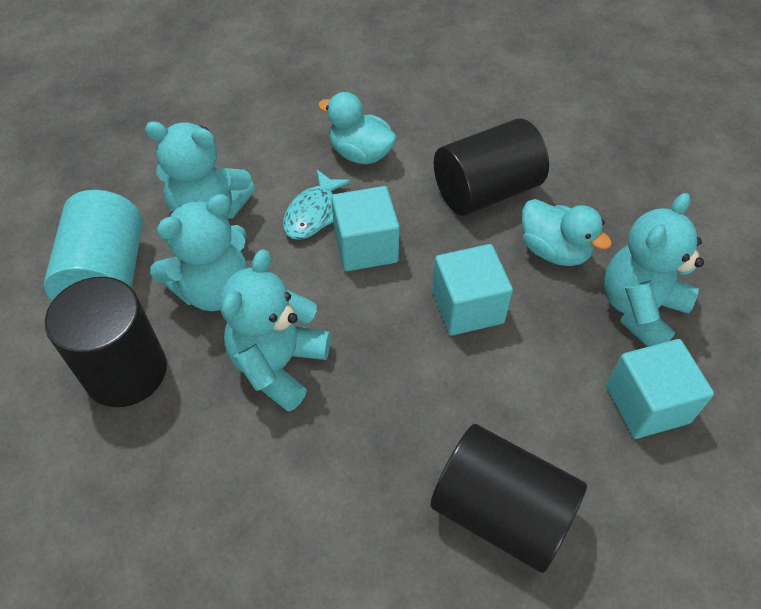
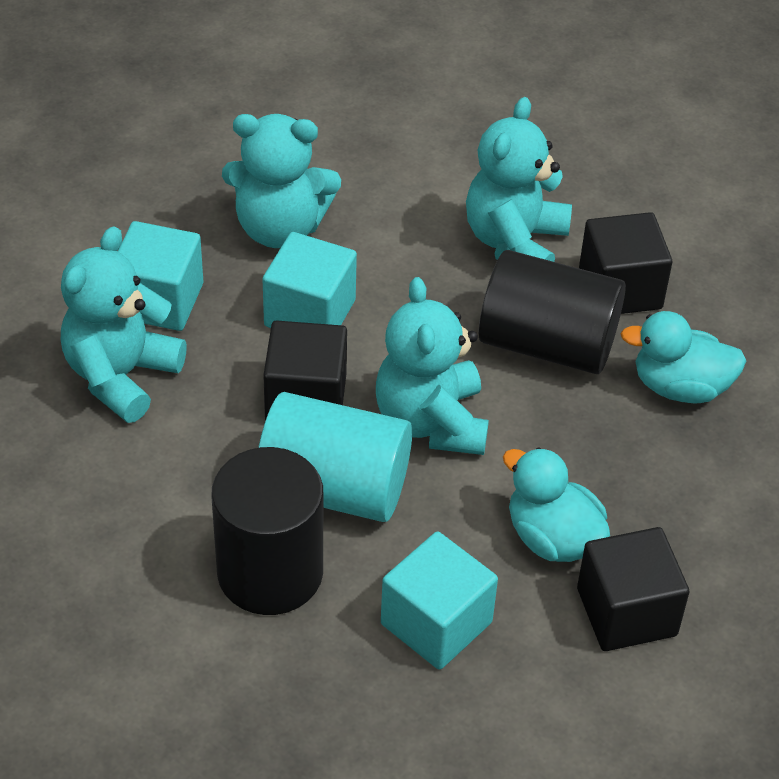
black cube: 0 -> 3
black cylinder: 3 -> 2
turquoise fish: 1 -> 0

